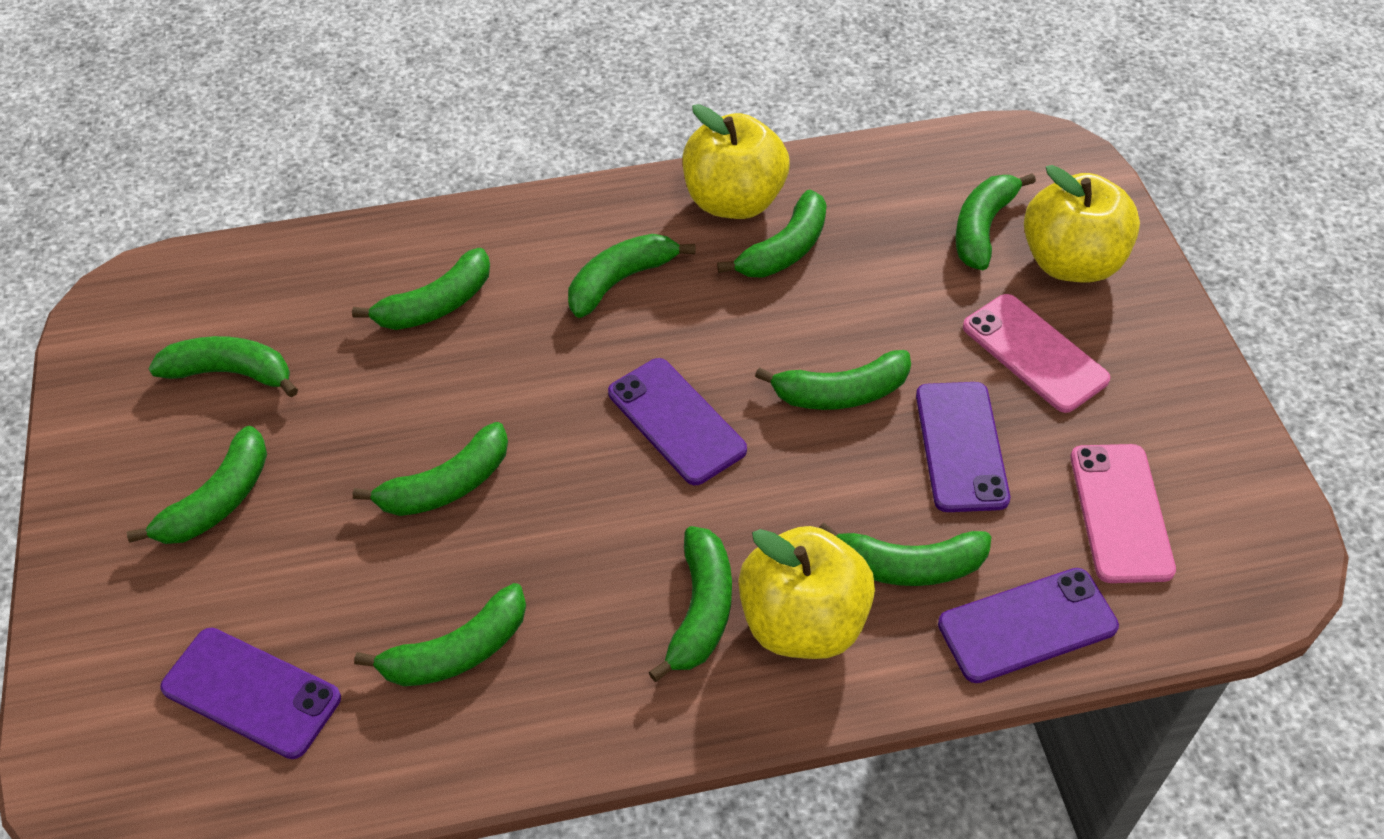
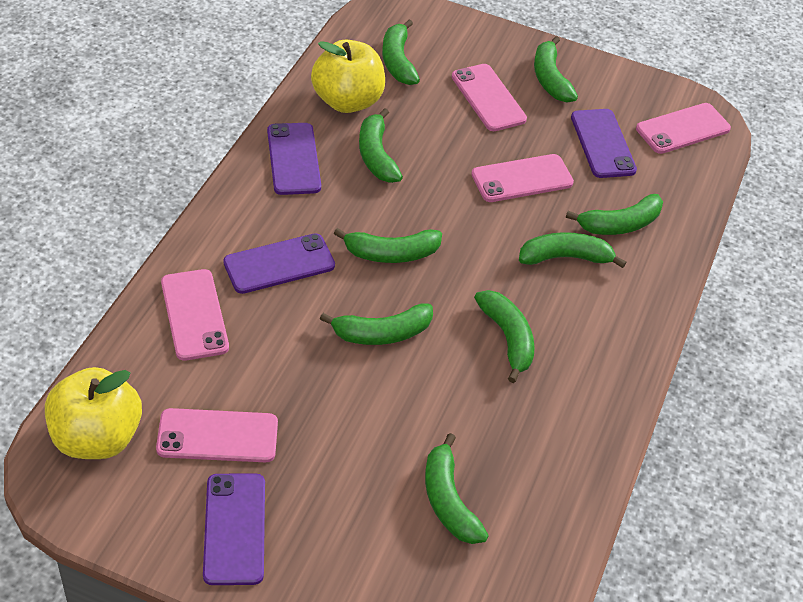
green banana: 11 -> 9
pink phone: 2 -> 5
yellow apple: 3 -> 2

